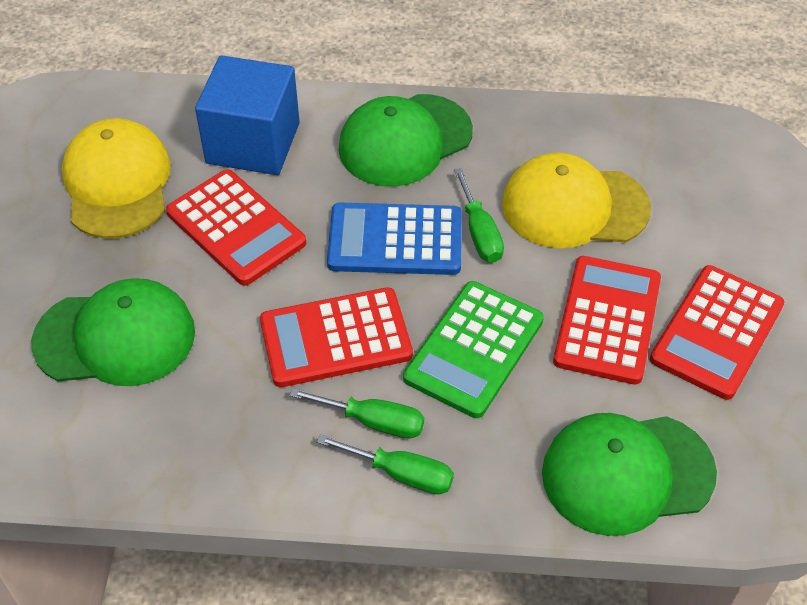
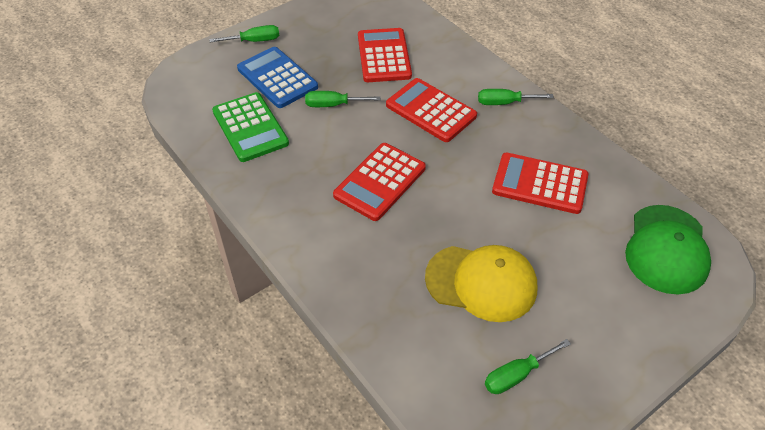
blue cube: 1 -> 0
green cap: 3 -> 1
green screwdriver: 3 -> 4
yellow cap: 2 -> 1

